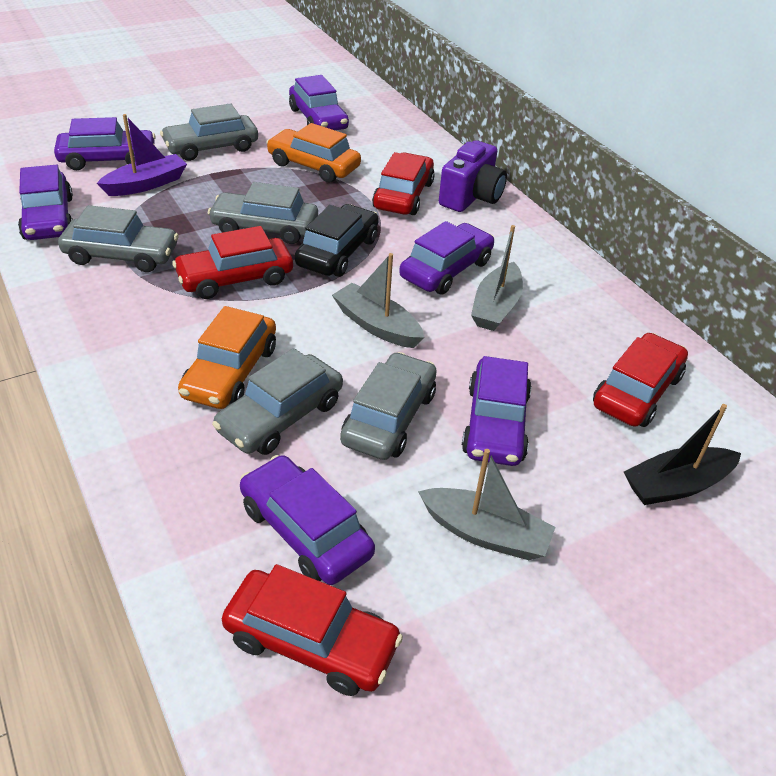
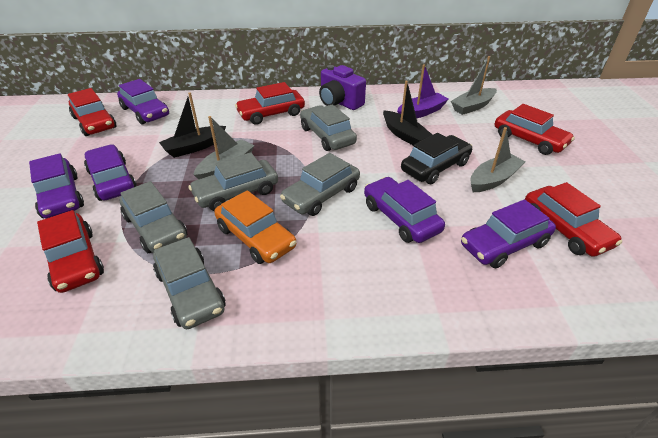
black boat: 1 -> 2
orange car: 2 -> 1
purple car: 6 -> 5
red car: 4 -> 5

